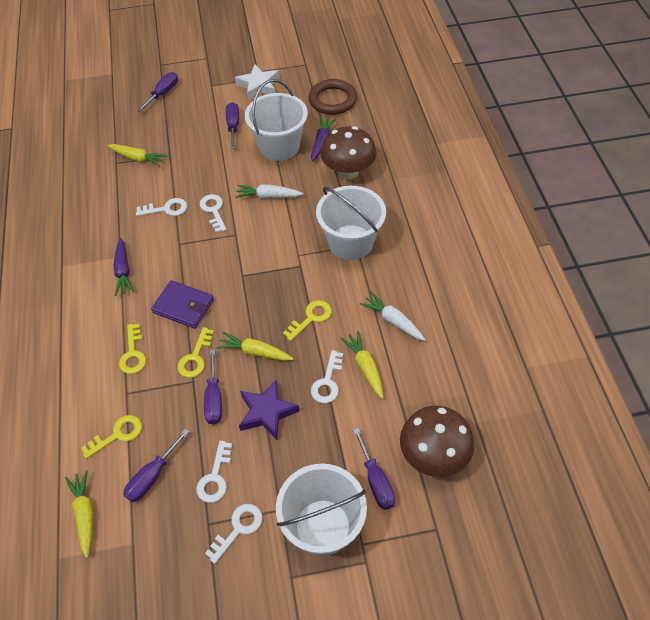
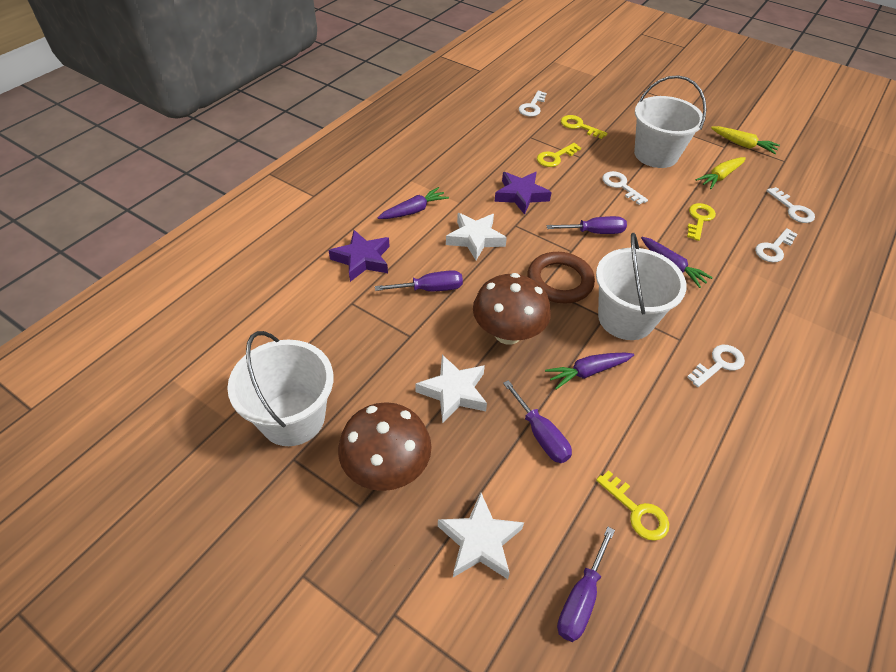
purple carrot: 2 -> 3
purple screwdriver: 5 -> 4
purple star: 1 -> 2
purple wallet: 1 -> 0
white carrot: 2 -> 0
white star: 1 -> 3
yellow carrot: 4 -> 2

